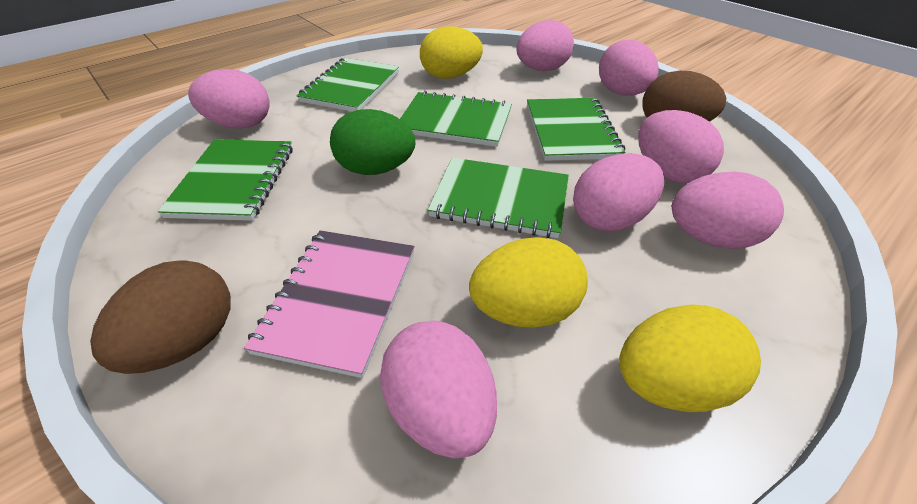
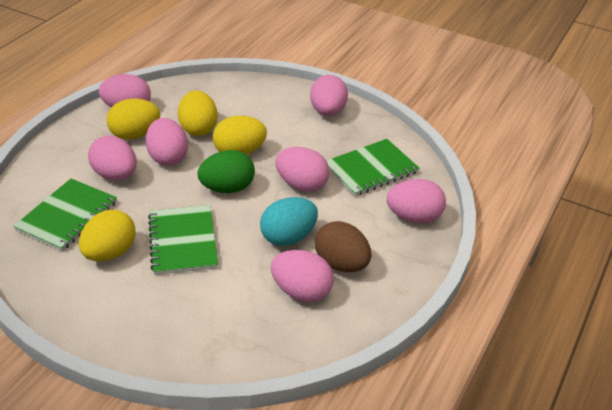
brown egg: 2 -> 1
green notebook: 5 -> 3
pink notebook: 1 -> 0
turquoise egg: 0 -> 1
yellow egg: 3 -> 4

